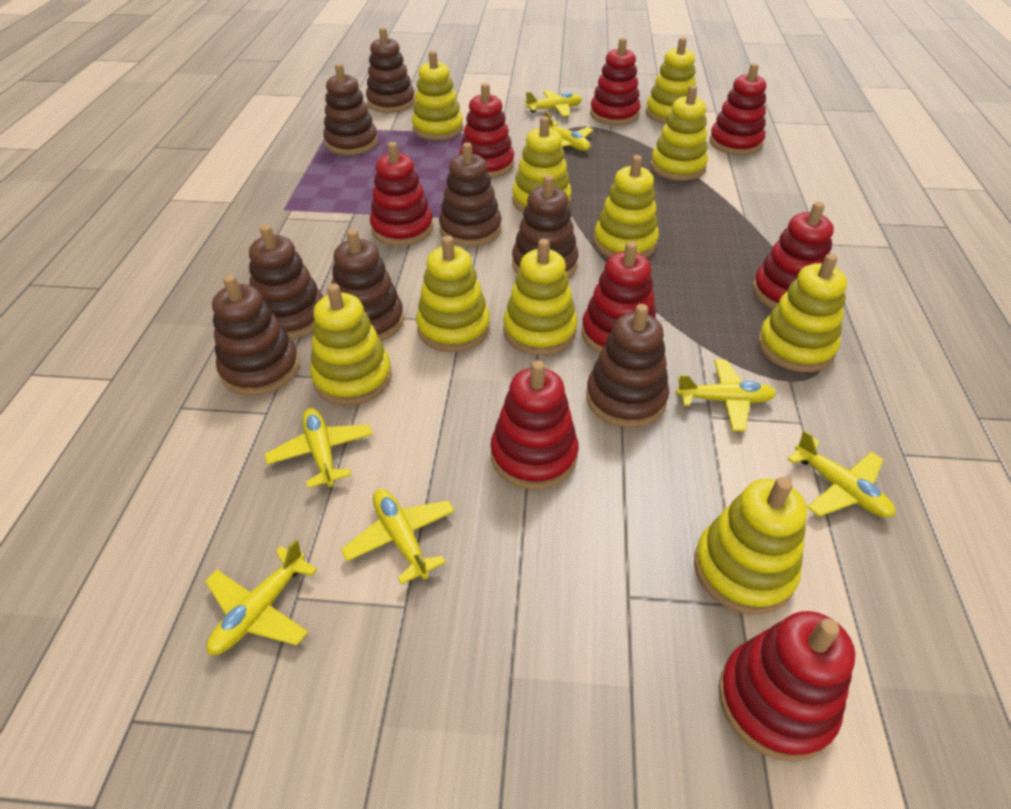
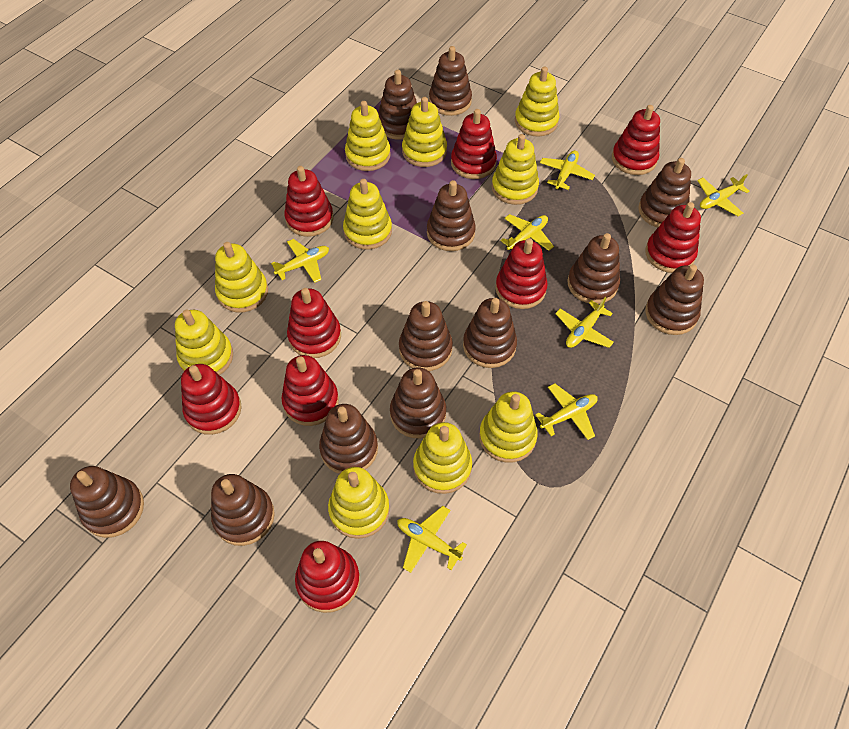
brown stacking toy: 8 -> 12
red stacking toy: 8 -> 9

